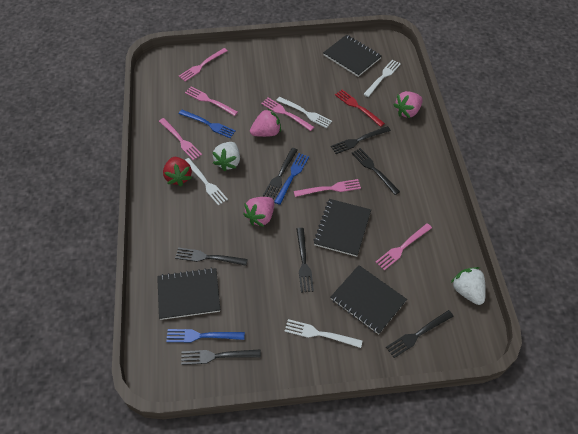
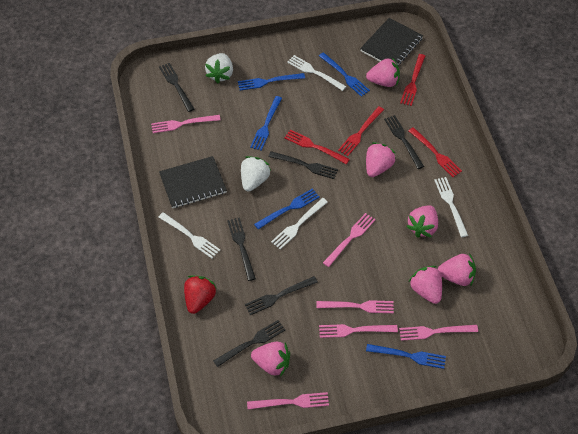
black fork: 7 -> 6
black notebook: 4 -> 2
blue fork: 3 -> 5
pink strawberry: 3 -> 6
red fork: 1 -> 4

